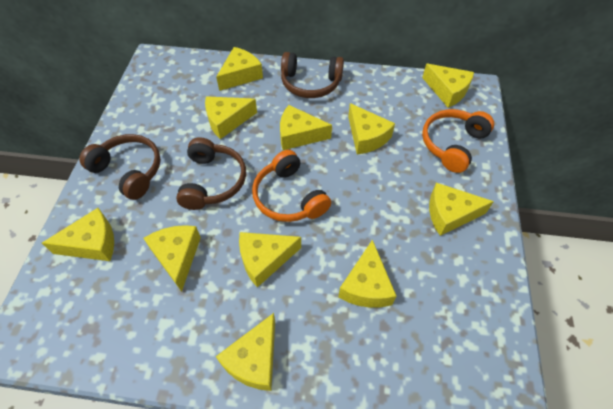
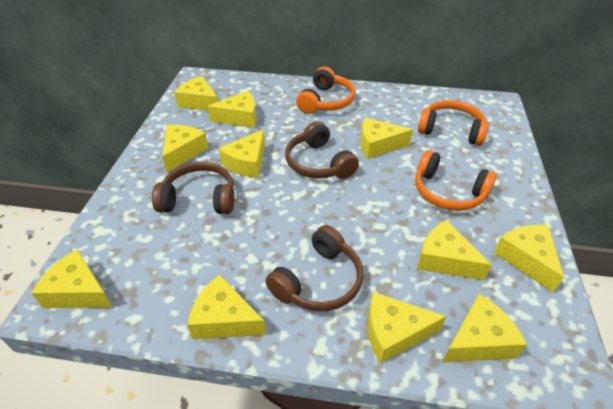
orange headphones: 2 -> 3

